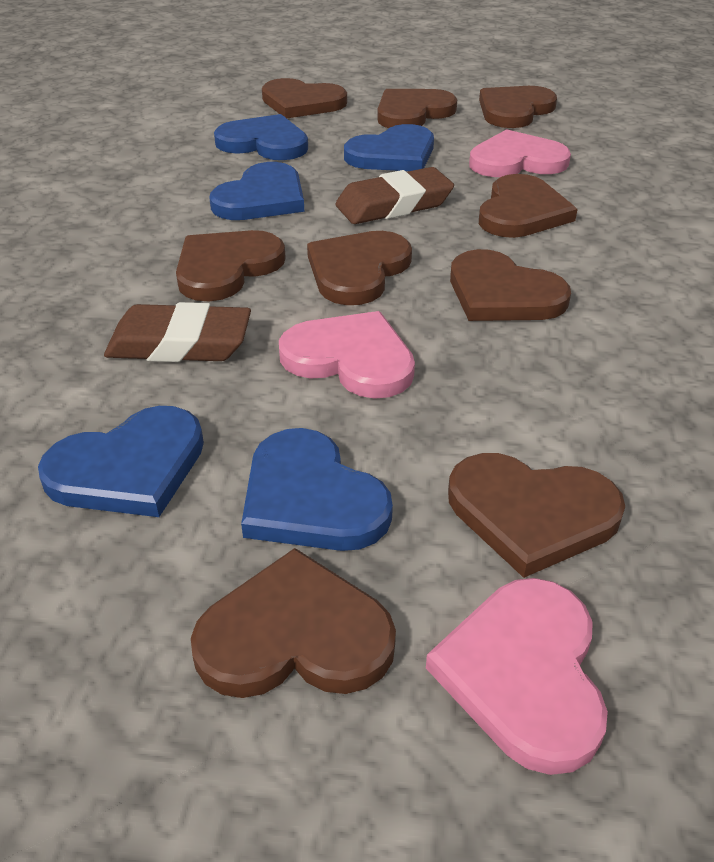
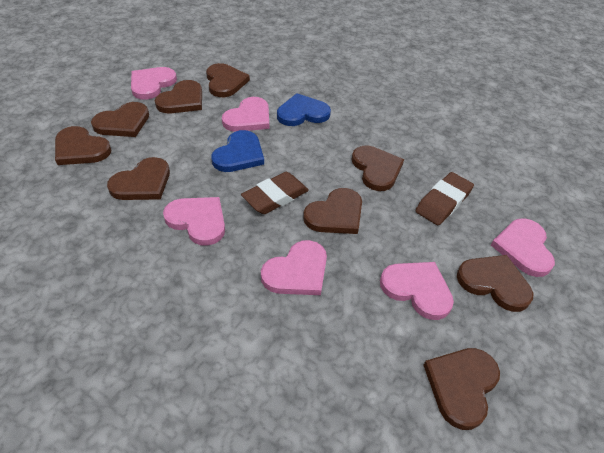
blue heart: 5 -> 2
pink heart: 3 -> 6

